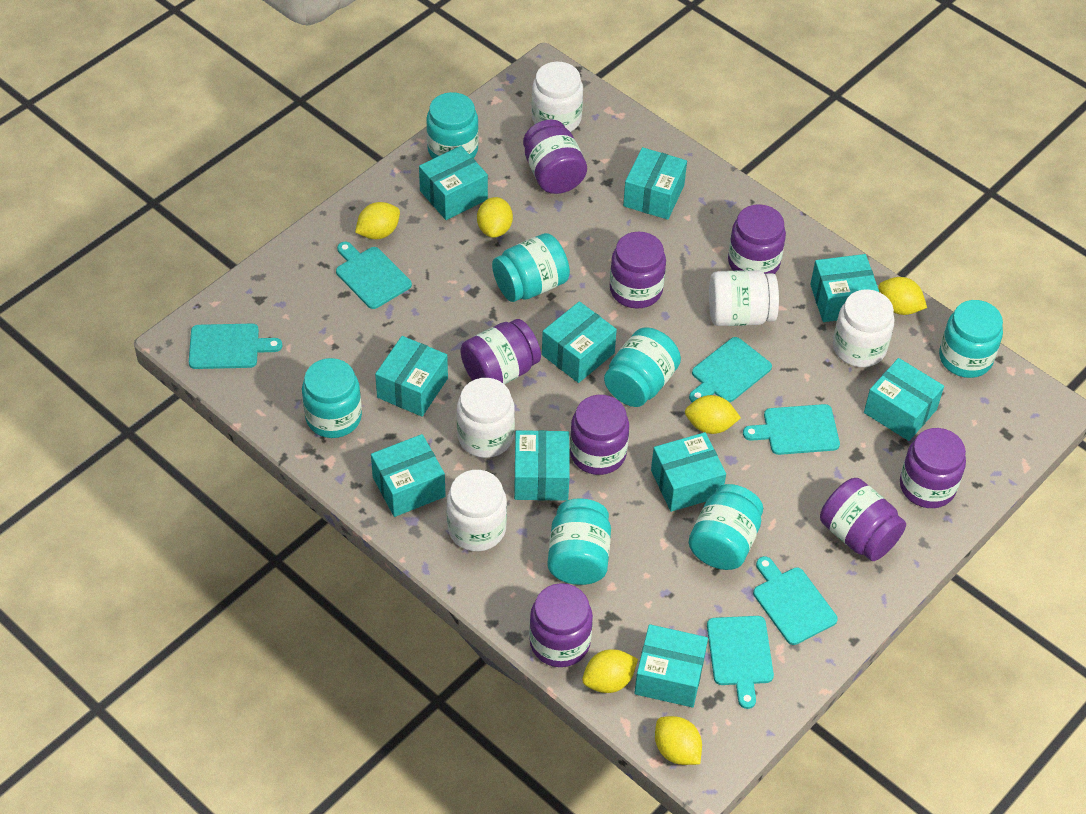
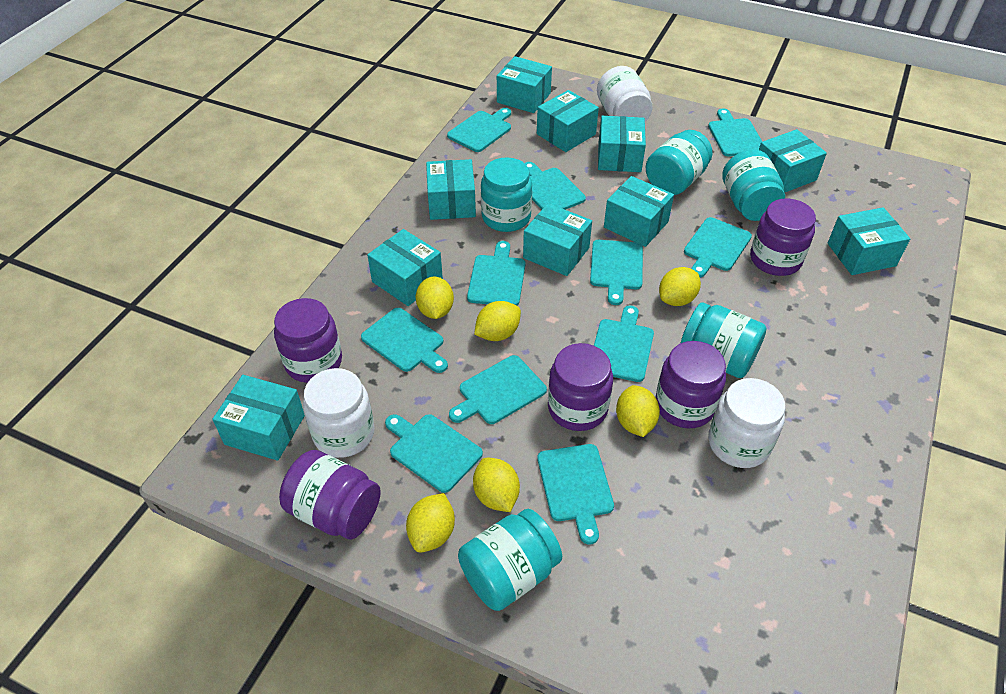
purple jar: 8 -> 5
turquoise cutting board: 6 -> 11
turquoise jar: 7 -> 5
white jar: 5 -> 3

